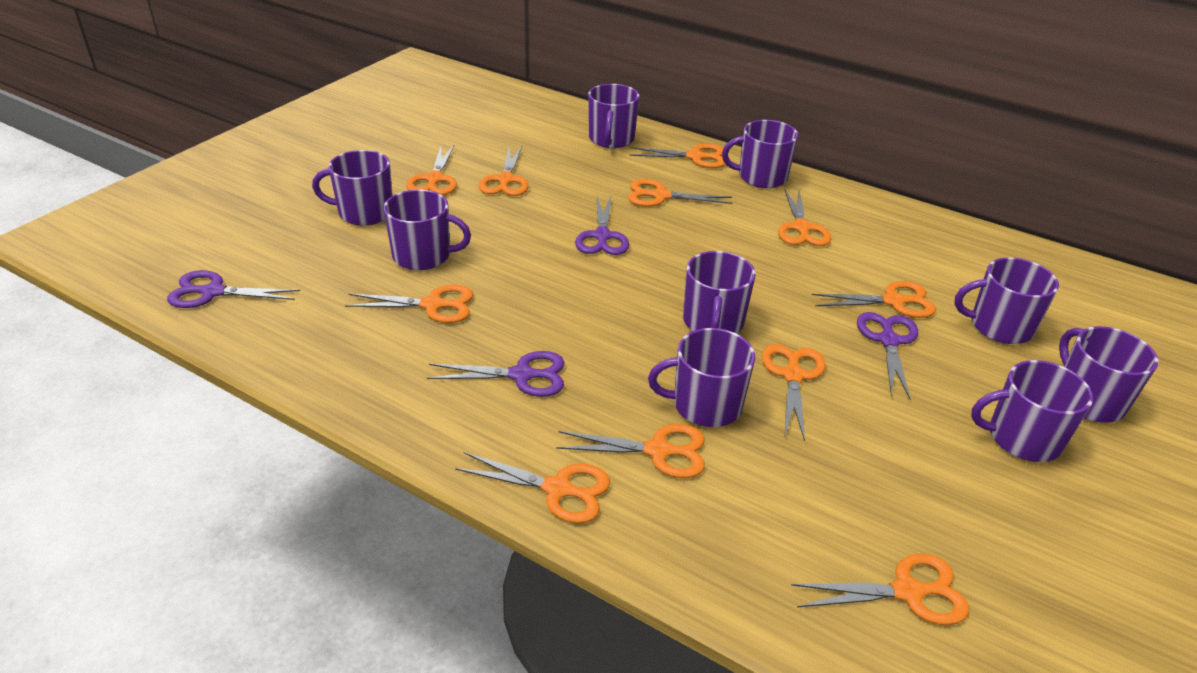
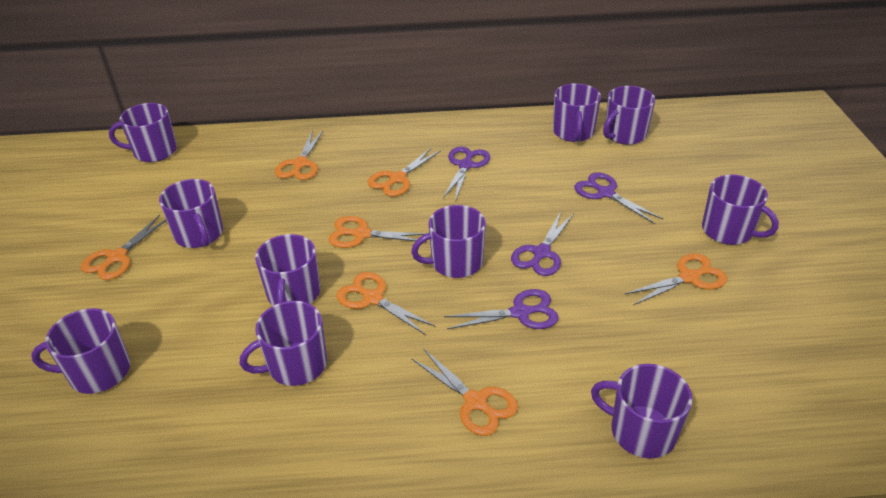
orange scissors: 11 -> 7
purple mug: 9 -> 10

